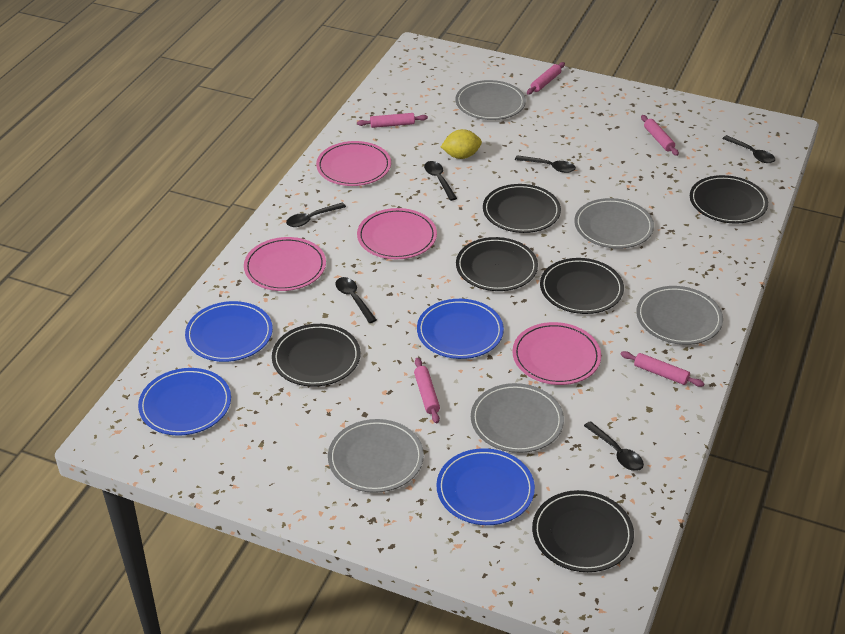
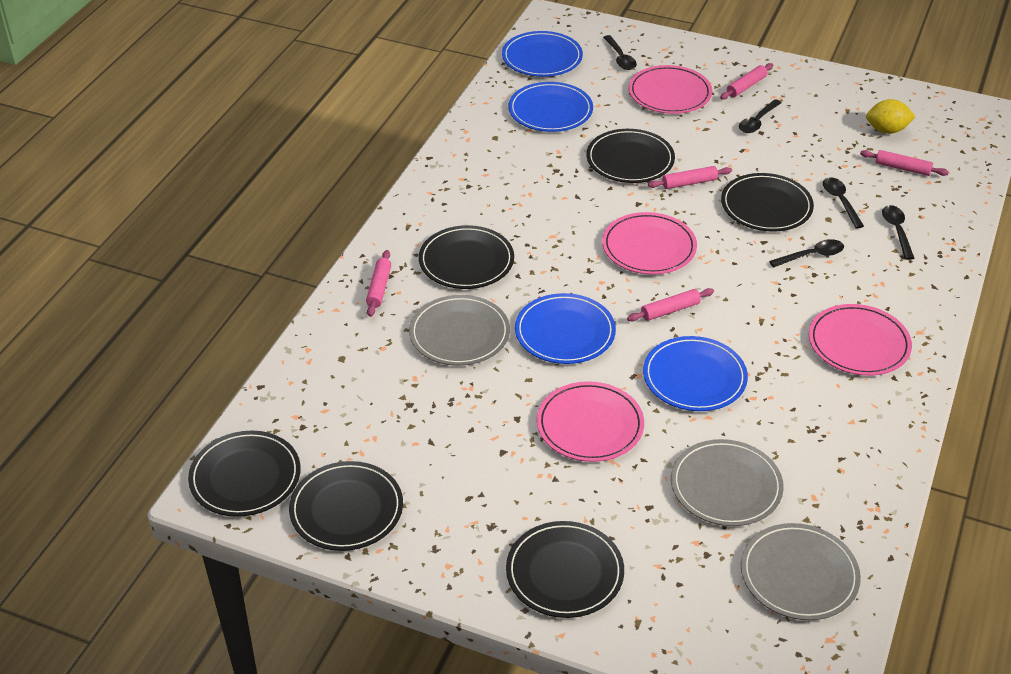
black spoon: 6 -> 5
grey plate: 5 -> 3

